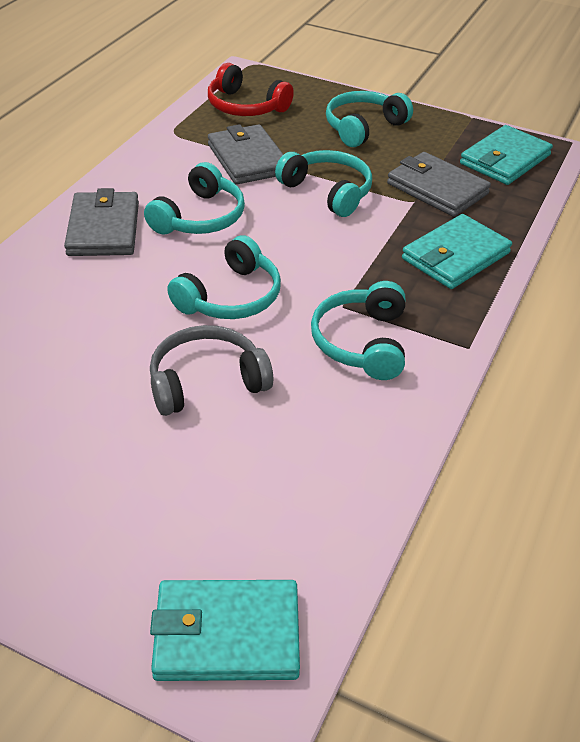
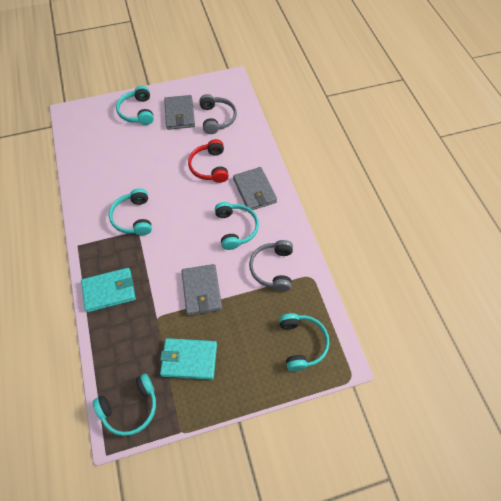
grey headphones: 1 -> 2
turquoise wallet: 3 -> 2

